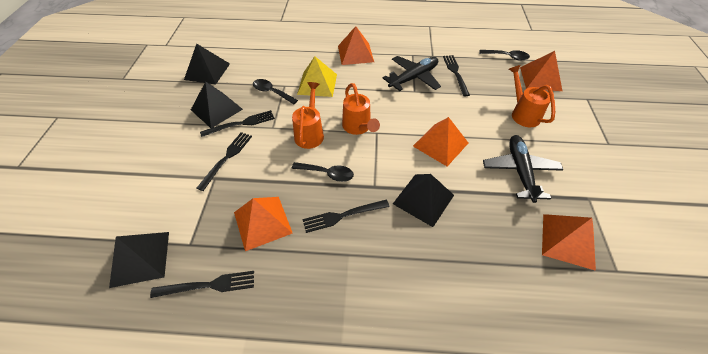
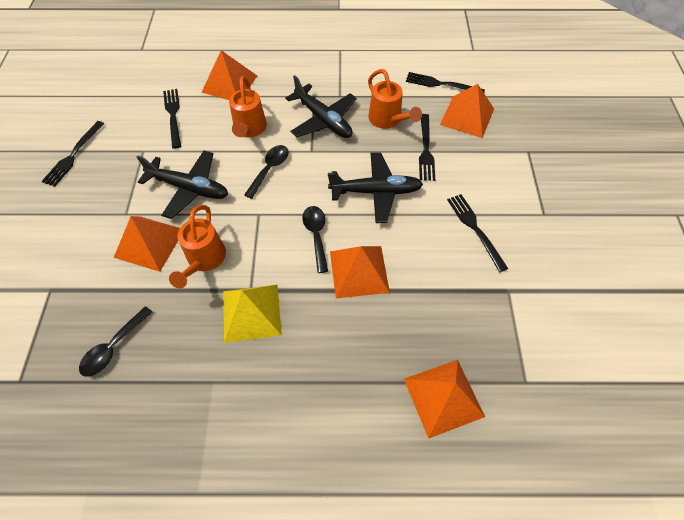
black plane: 2 -> 3
black pyramid: 4 -> 0

